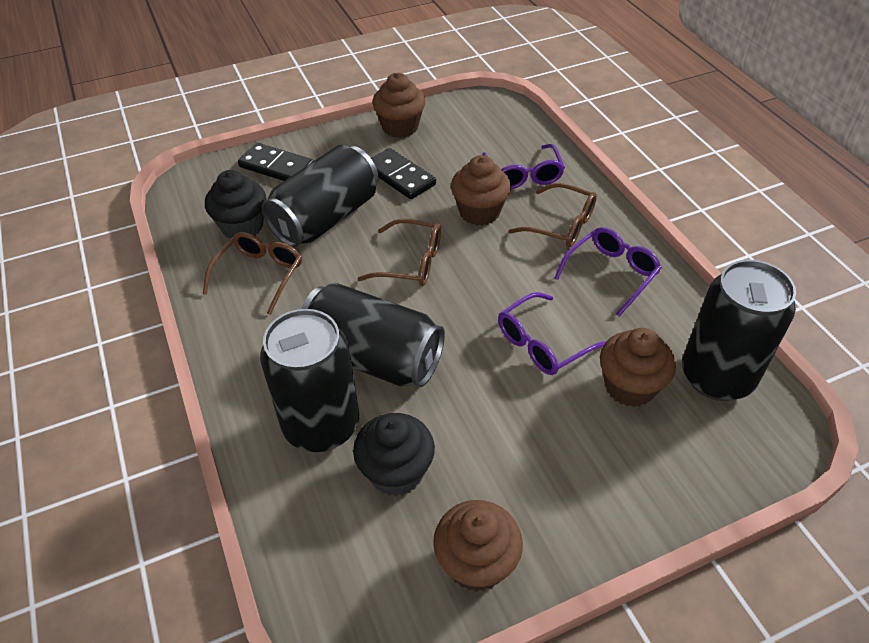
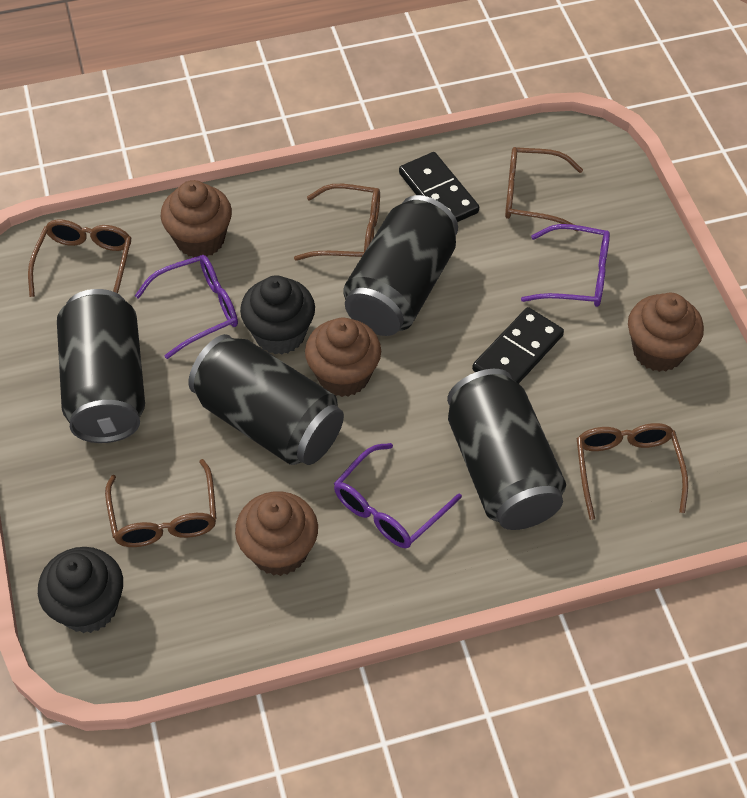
brown glasses: 3 -> 5

